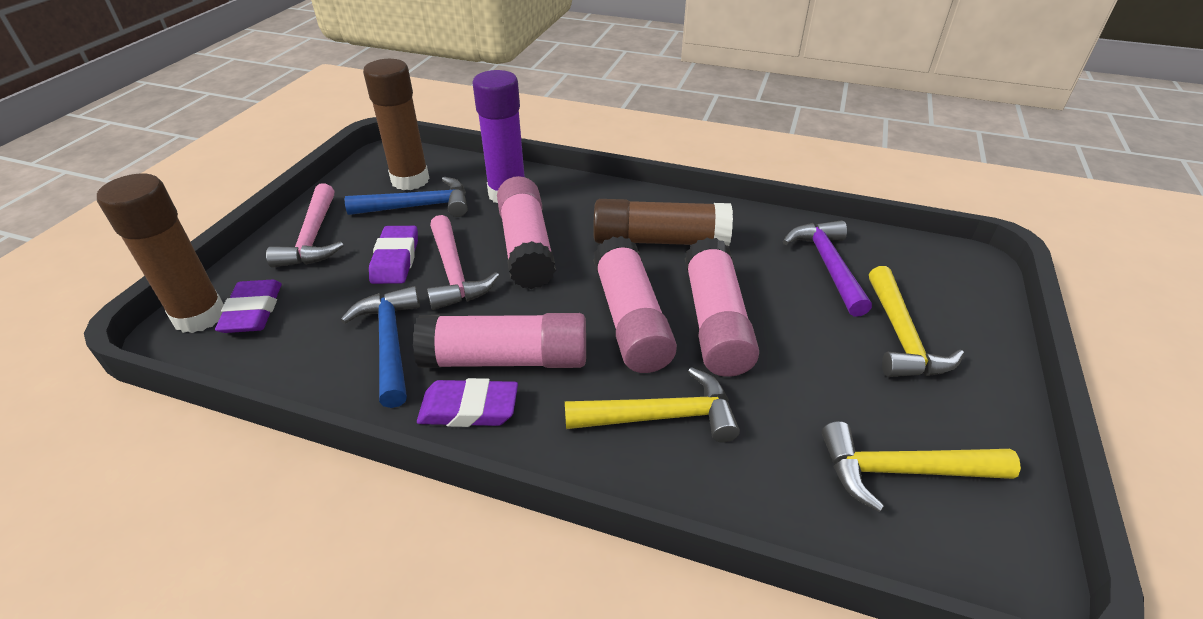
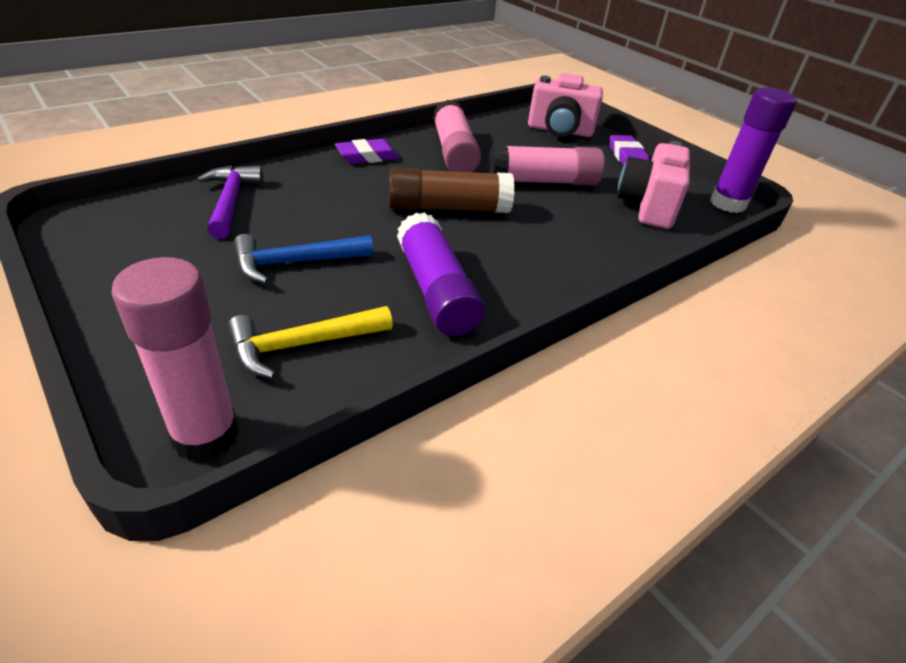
blue hammer: 2 -> 1
brown glue stick: 3 -> 1
pink camera: 0 -> 2
pink glue stick: 4 -> 3
pink hammer: 2 -> 0
purple eraser: 3 -> 2
purple glue stick: 1 -> 2
yellow hammer: 3 -> 1

